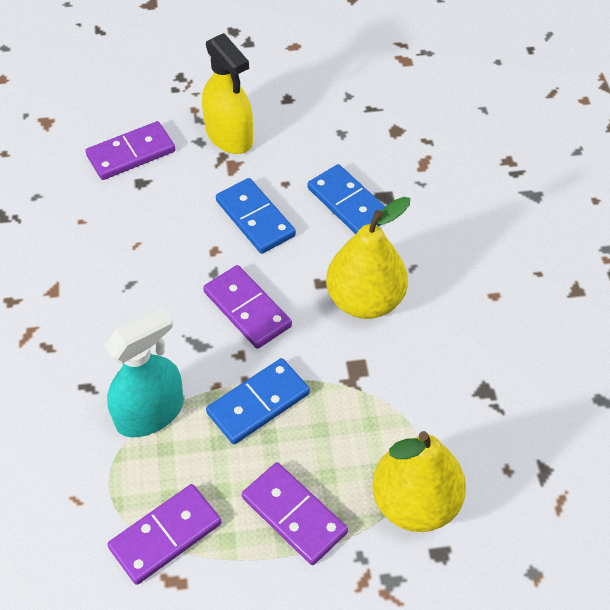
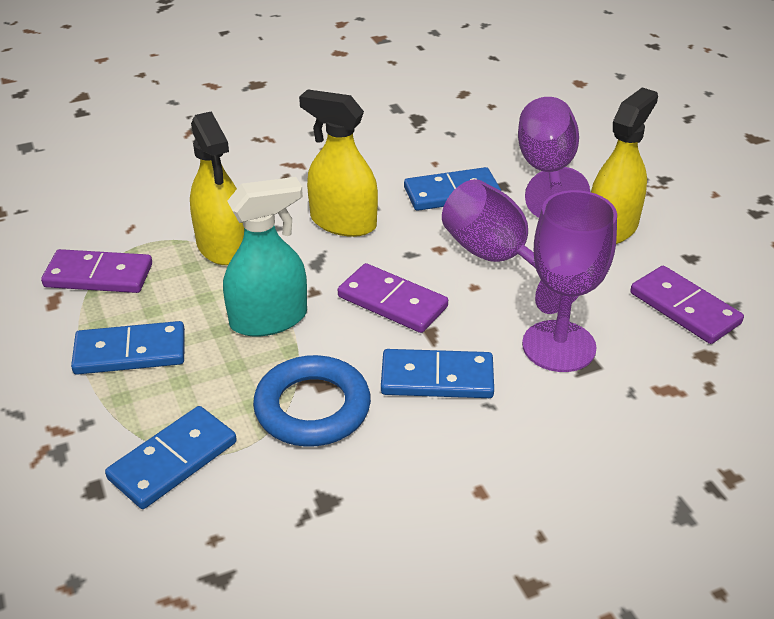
blue domino: 3 -> 4
blue ring: 0 -> 1
purple domino: 4 -> 3
purple goblet: 0 -> 3
yellow pear: 2 -> 0
yellow spray bottle: 1 -> 3

